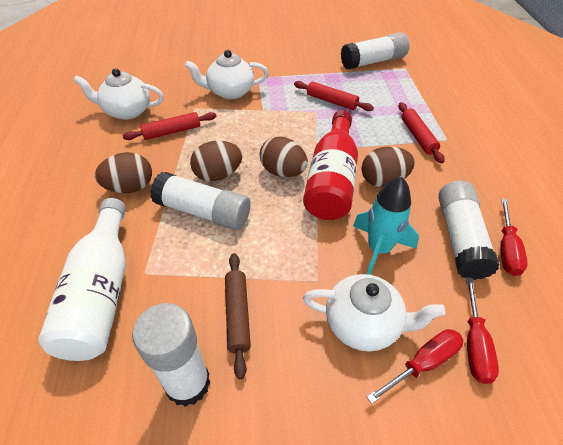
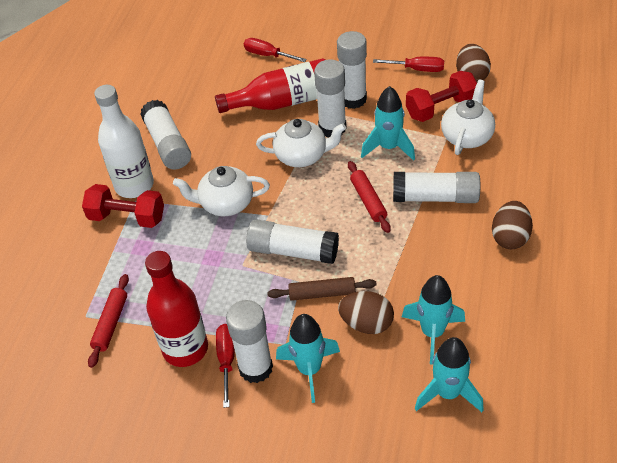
brown egg: 4 -> 3
red bottle: 1 -> 2
red dumbbell: 0 -> 2
red rolling pin: 3 -> 2
turquoise rocket: 1 -> 4
white glue stick: 4 -> 6

